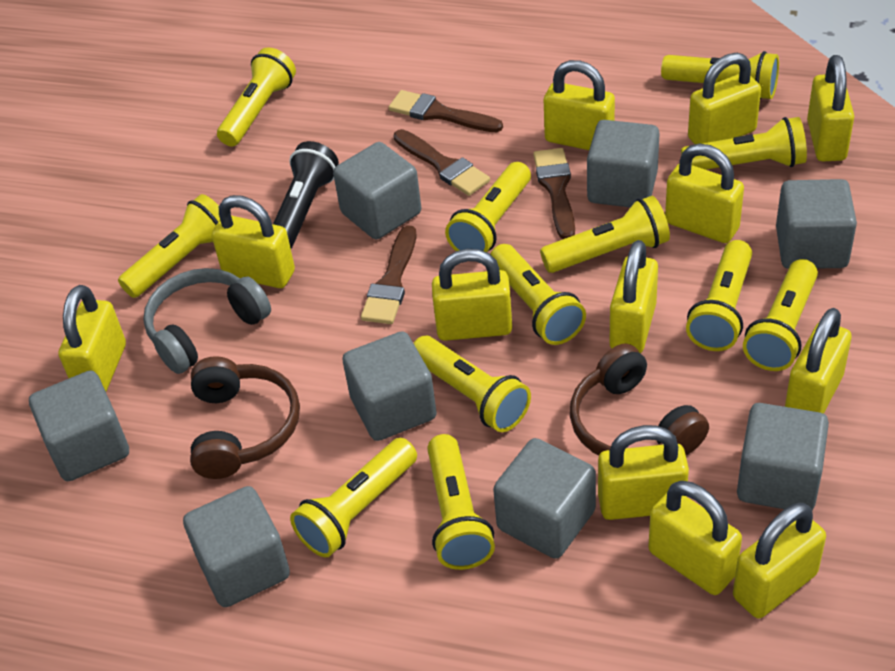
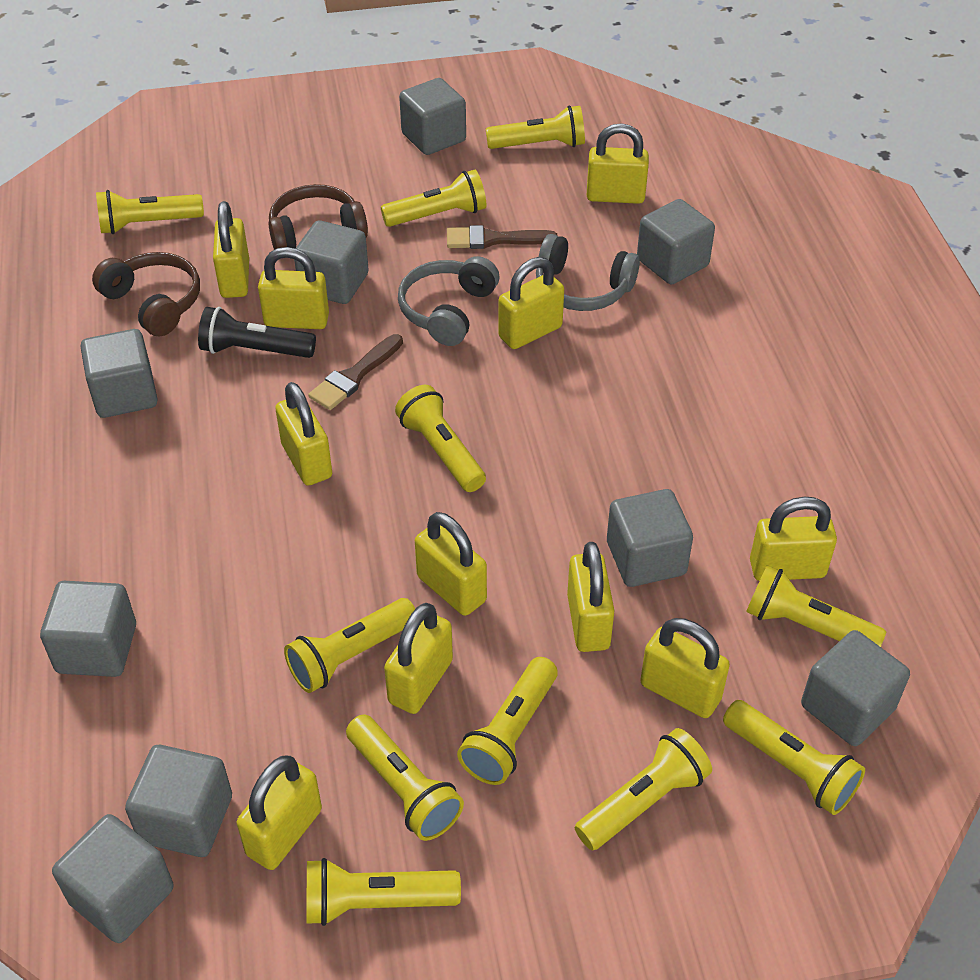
brown brush: 4 -> 2
grey cube: 8 -> 9
grey headphones: 1 -> 2
yellow flashlight: 12 -> 11
yellow padlock: 12 -> 11

